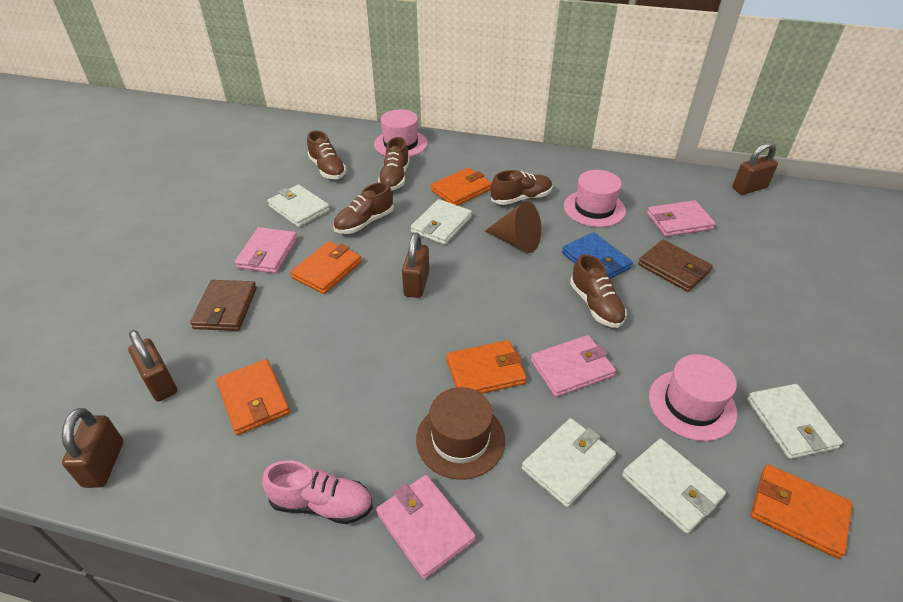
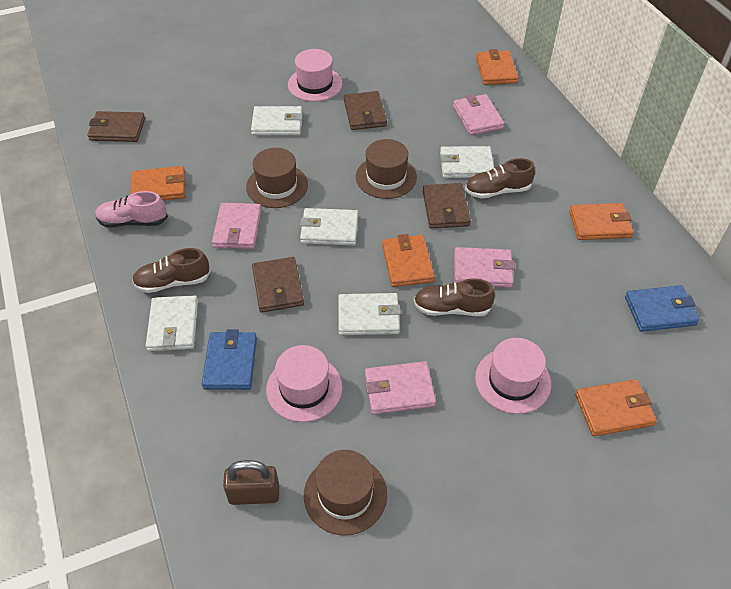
blue wallet: 1 -> 2
brown cone: 1 -> 0
brown hat: 1 -> 3
brown padlock: 4 -> 1
brown shoe: 5 -> 3
brown wallet: 2 -> 4

